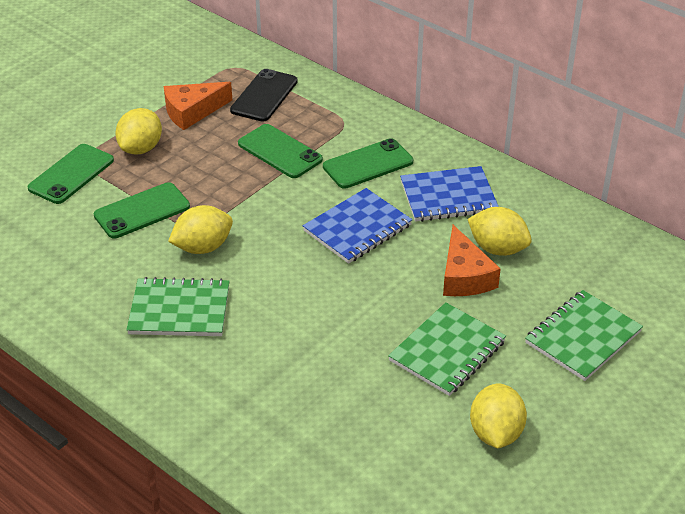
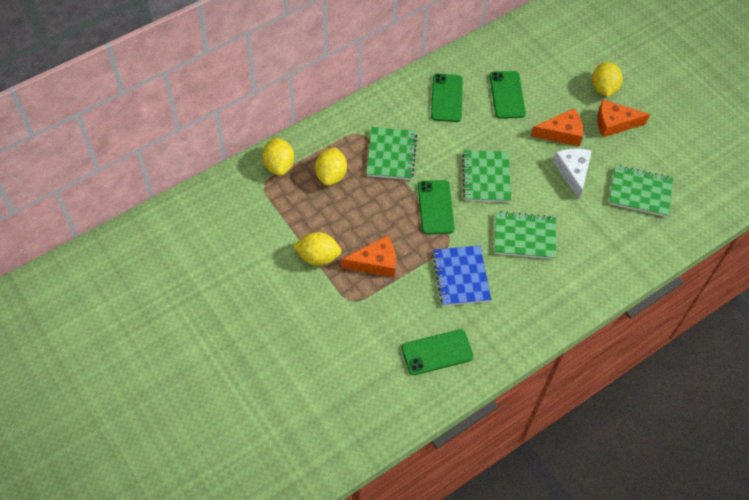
black phone: 1 -> 0
blue notebook: 2 -> 1
green notebook: 3 -> 4
orange cheese: 2 -> 3
white cheese: 0 -> 1

